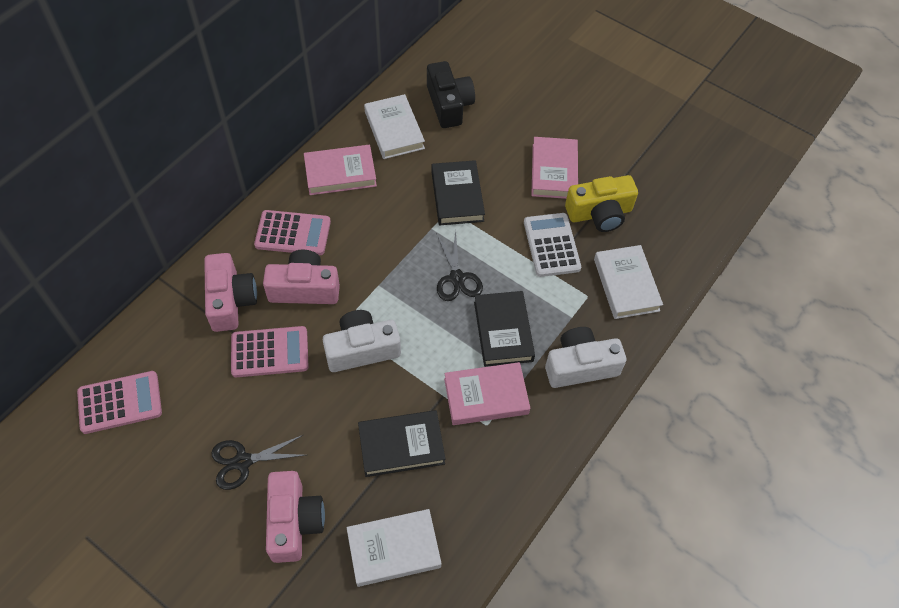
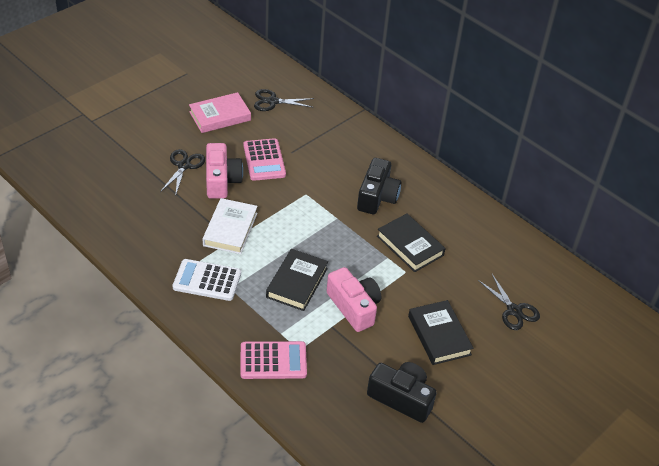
black camera: 1 -> 2
black scissors: 2 -> 3
pink book: 3 -> 1
pink calculator: 3 -> 2
pink camera: 3 -> 2
white book: 3 -> 1
white camera: 2 -> 0
yellow camera: 1 -> 0

